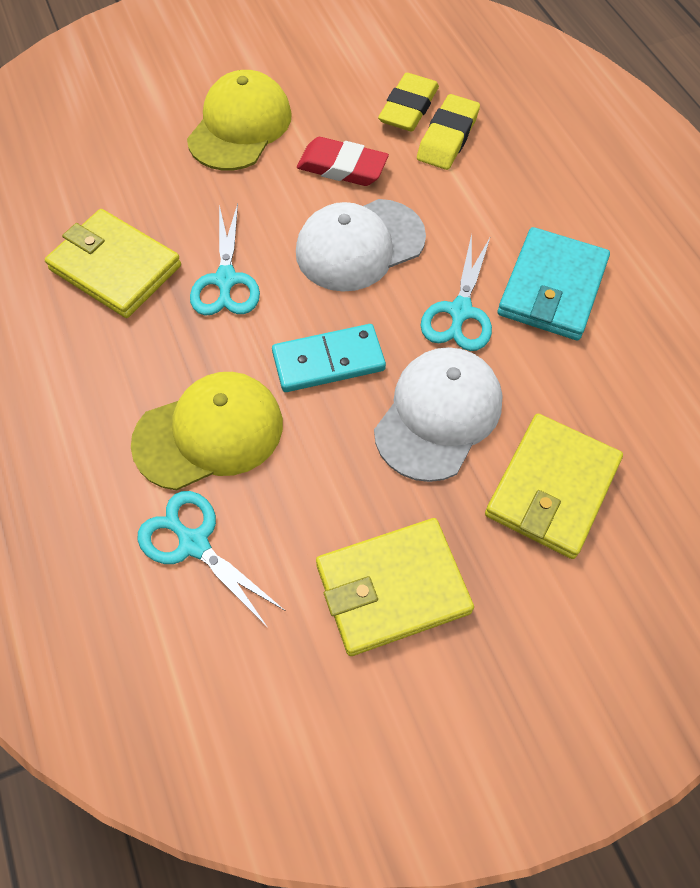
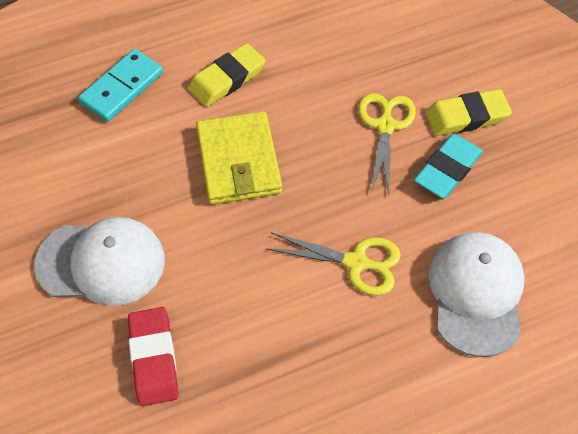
turquoise eraser: 0 -> 1
turquoise scissors: 3 -> 0
turquoise wallet: 1 -> 0
yellow cap: 2 -> 0
yellow scissors: 0 -> 2
yellow wallet: 3 -> 1

